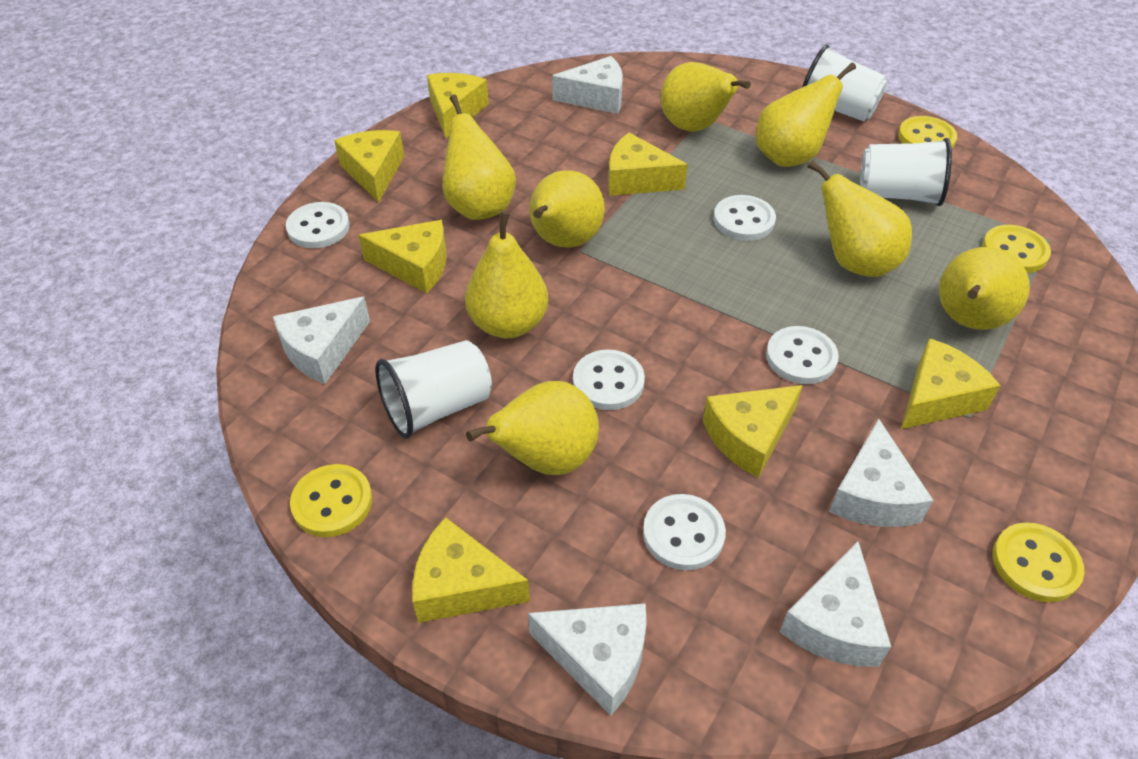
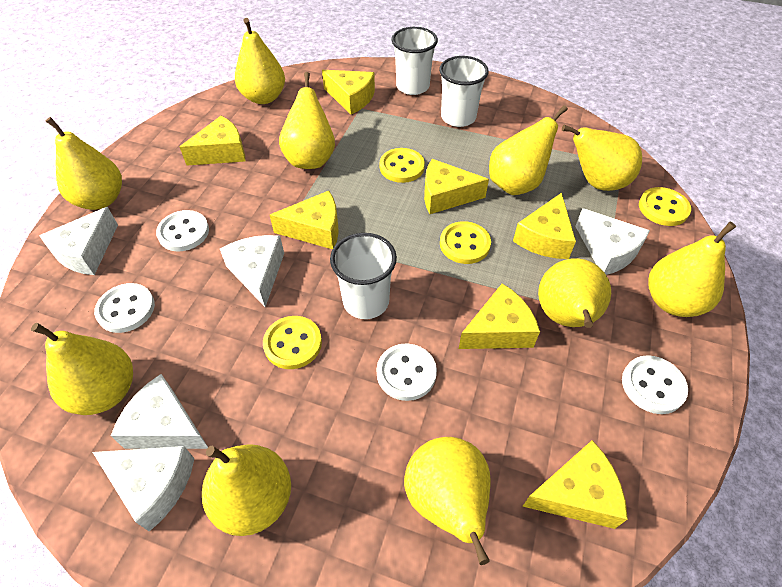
white button: 5 -> 4
yellow pear: 8 -> 10

